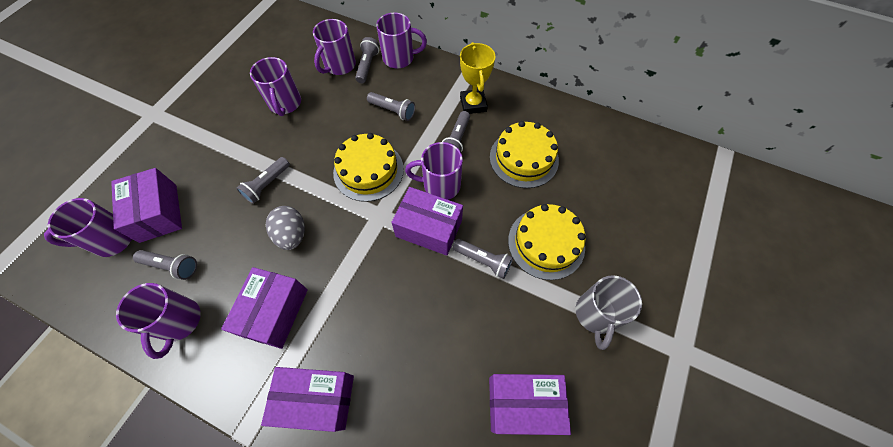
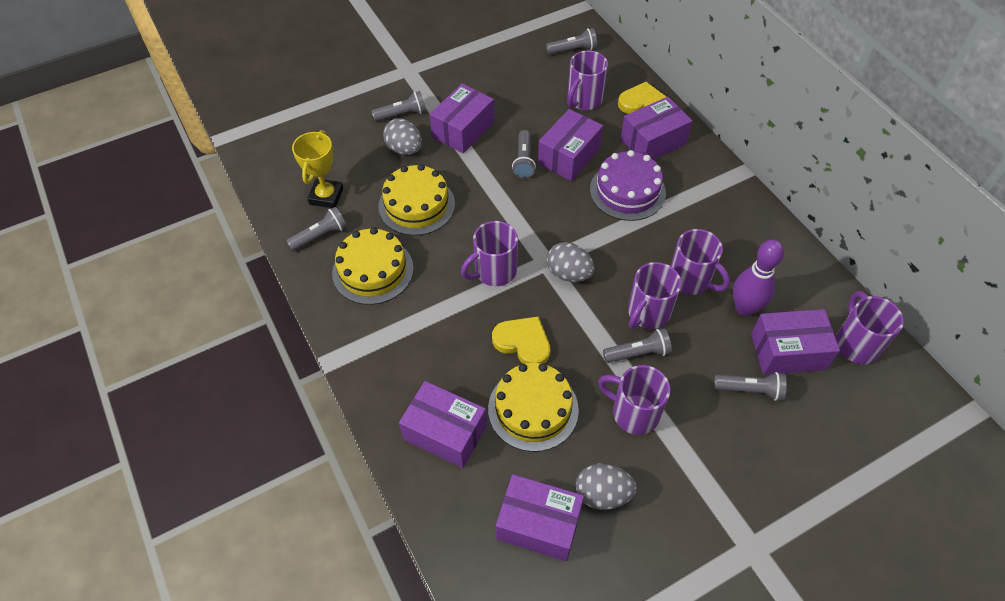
grey egg: 1 -> 3
grey mug: 1 -> 0
purple bowling pin: 0 -> 1
purple box: 5 -> 6
purple cake: 0 -> 1
yellow heart: 0 -> 2

